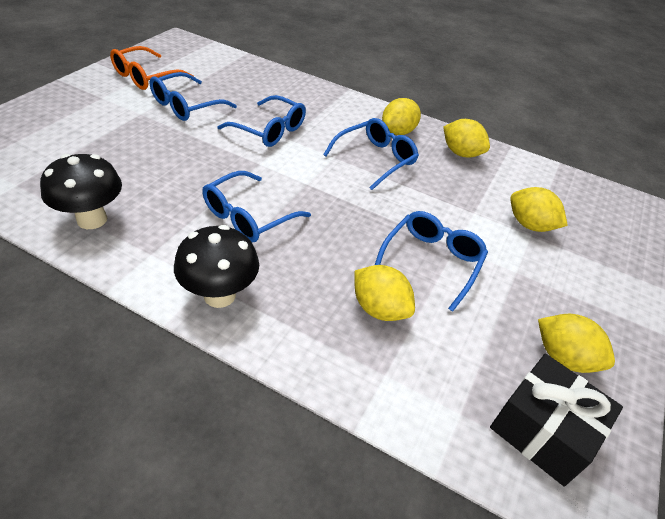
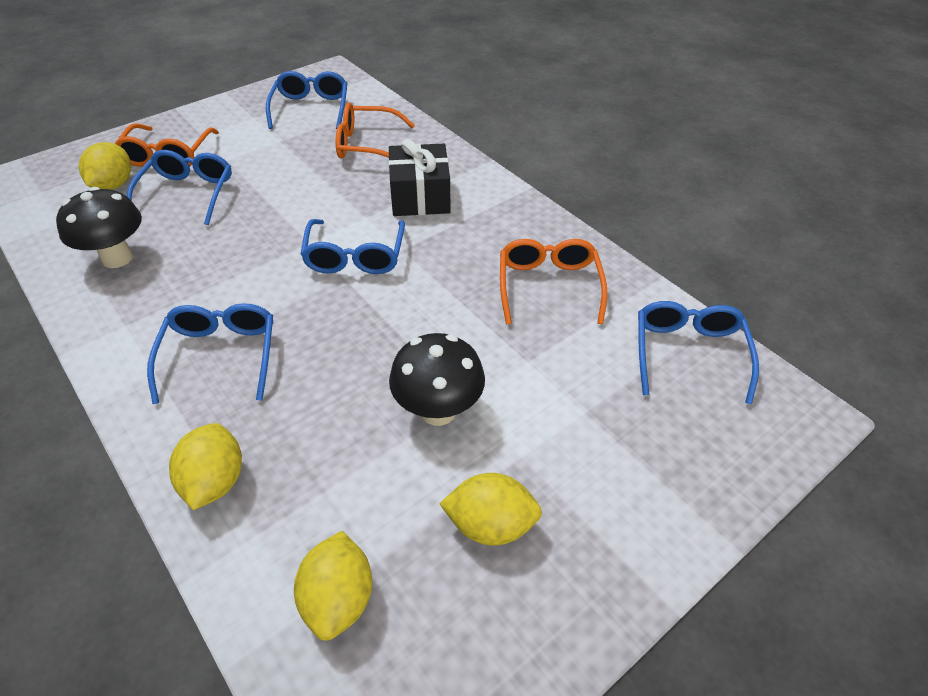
orange glasses: 1 -> 3
yellow lemon: 5 -> 4

